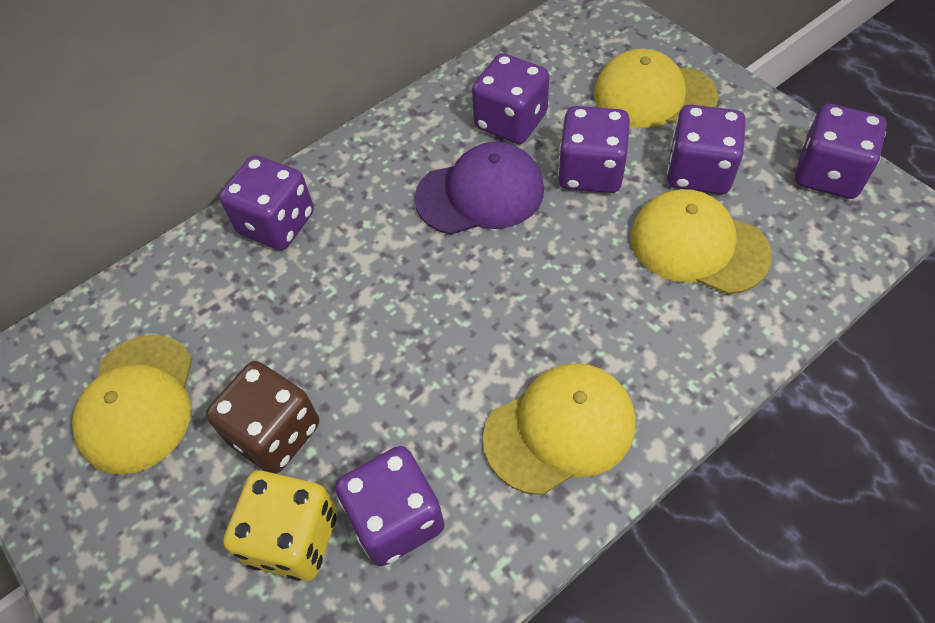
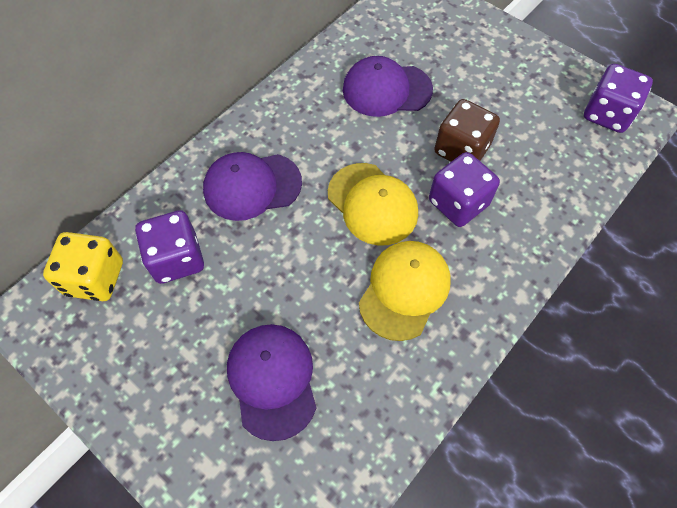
purple cap: 1 -> 3
purple dice: 6 -> 3
yellow cap: 4 -> 2

